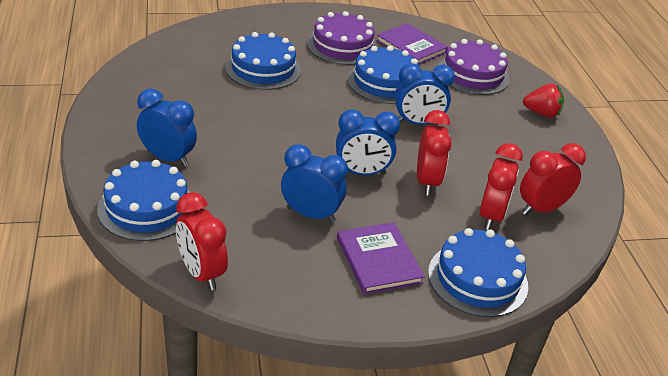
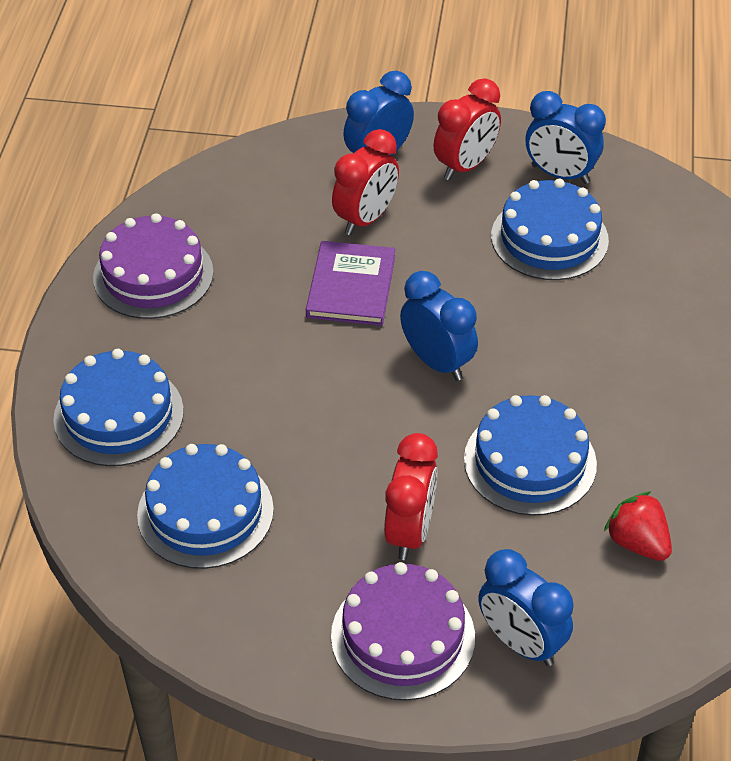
purple book: 2 -> 1
red clock: 4 -> 3

